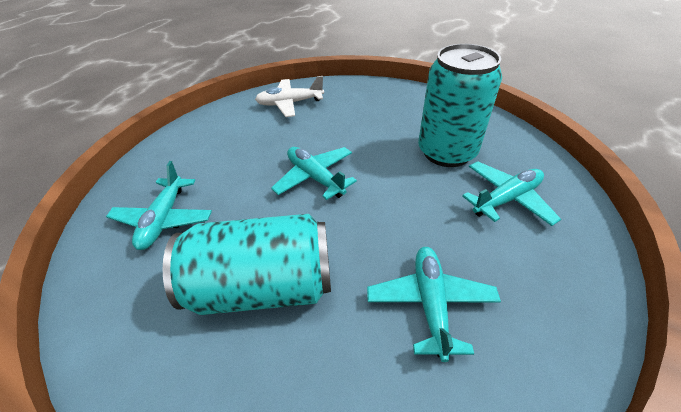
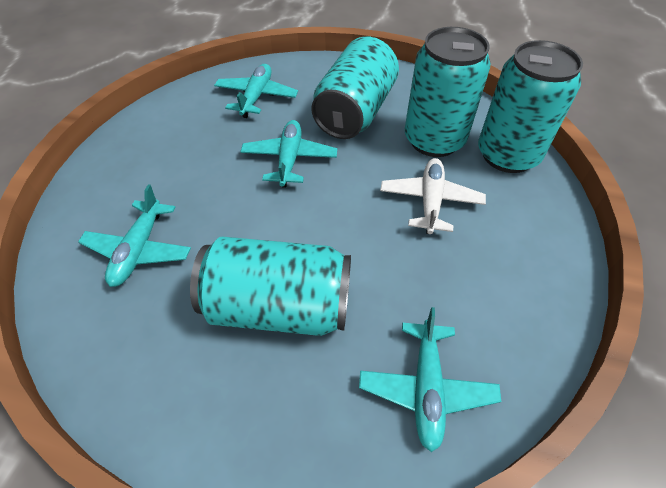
turquoise can: 2 -> 4

